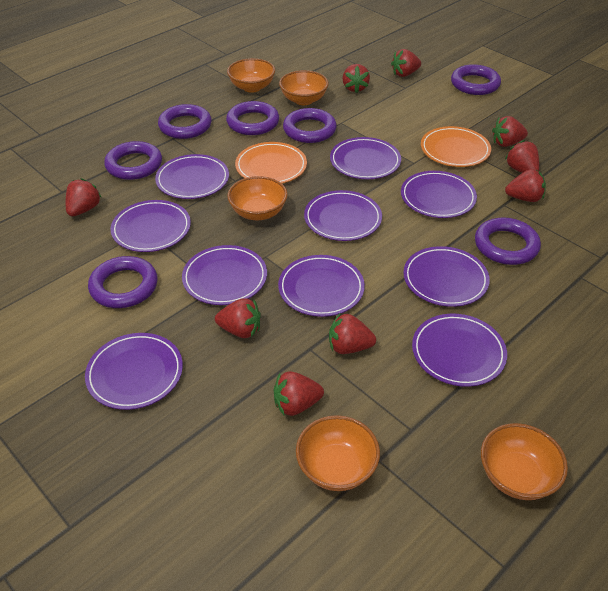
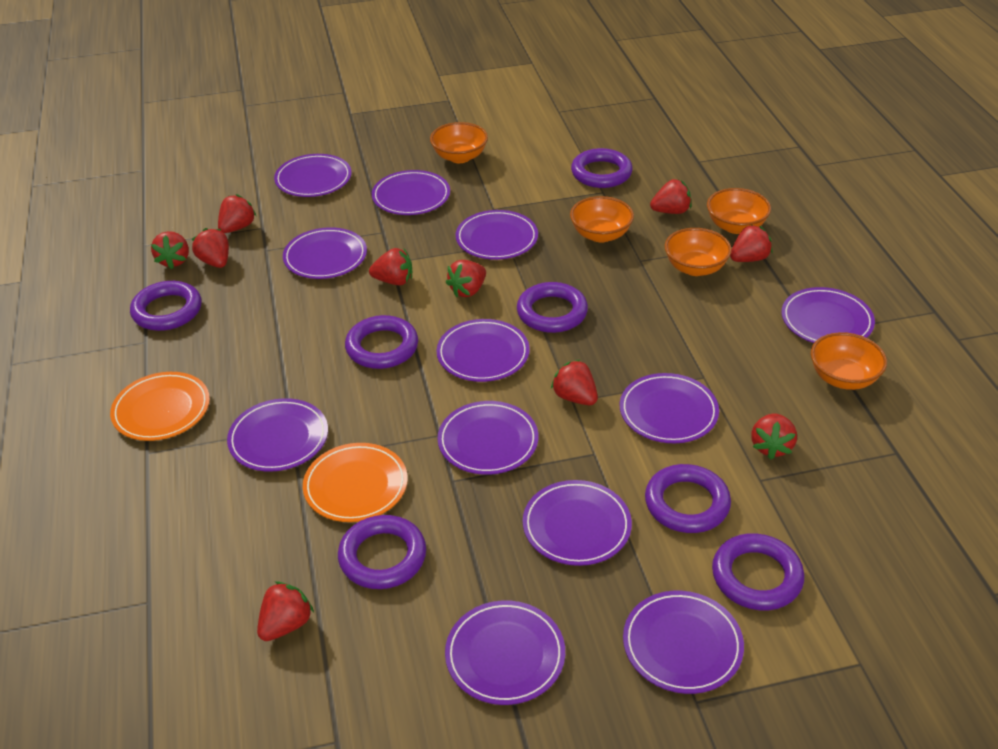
purple plate: 10 -> 12
red strawberry: 9 -> 10

